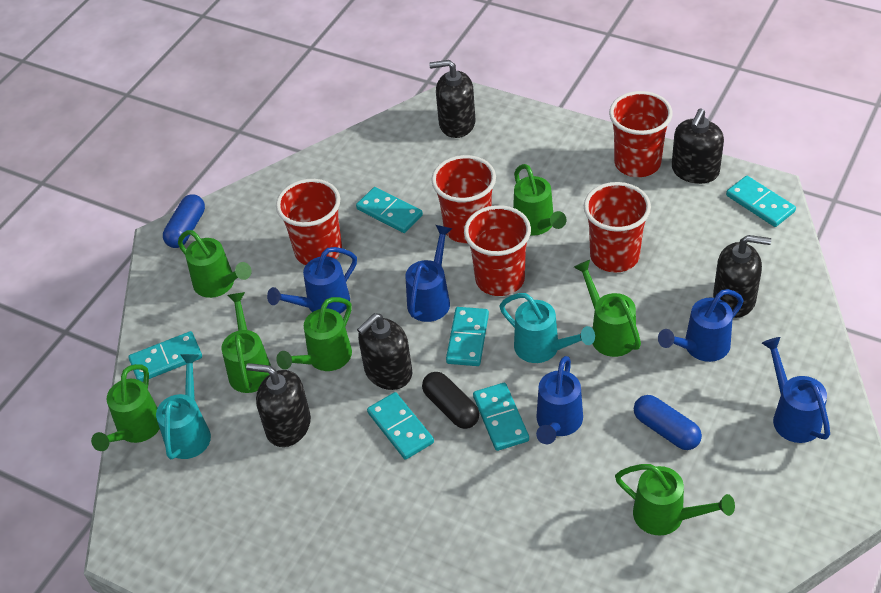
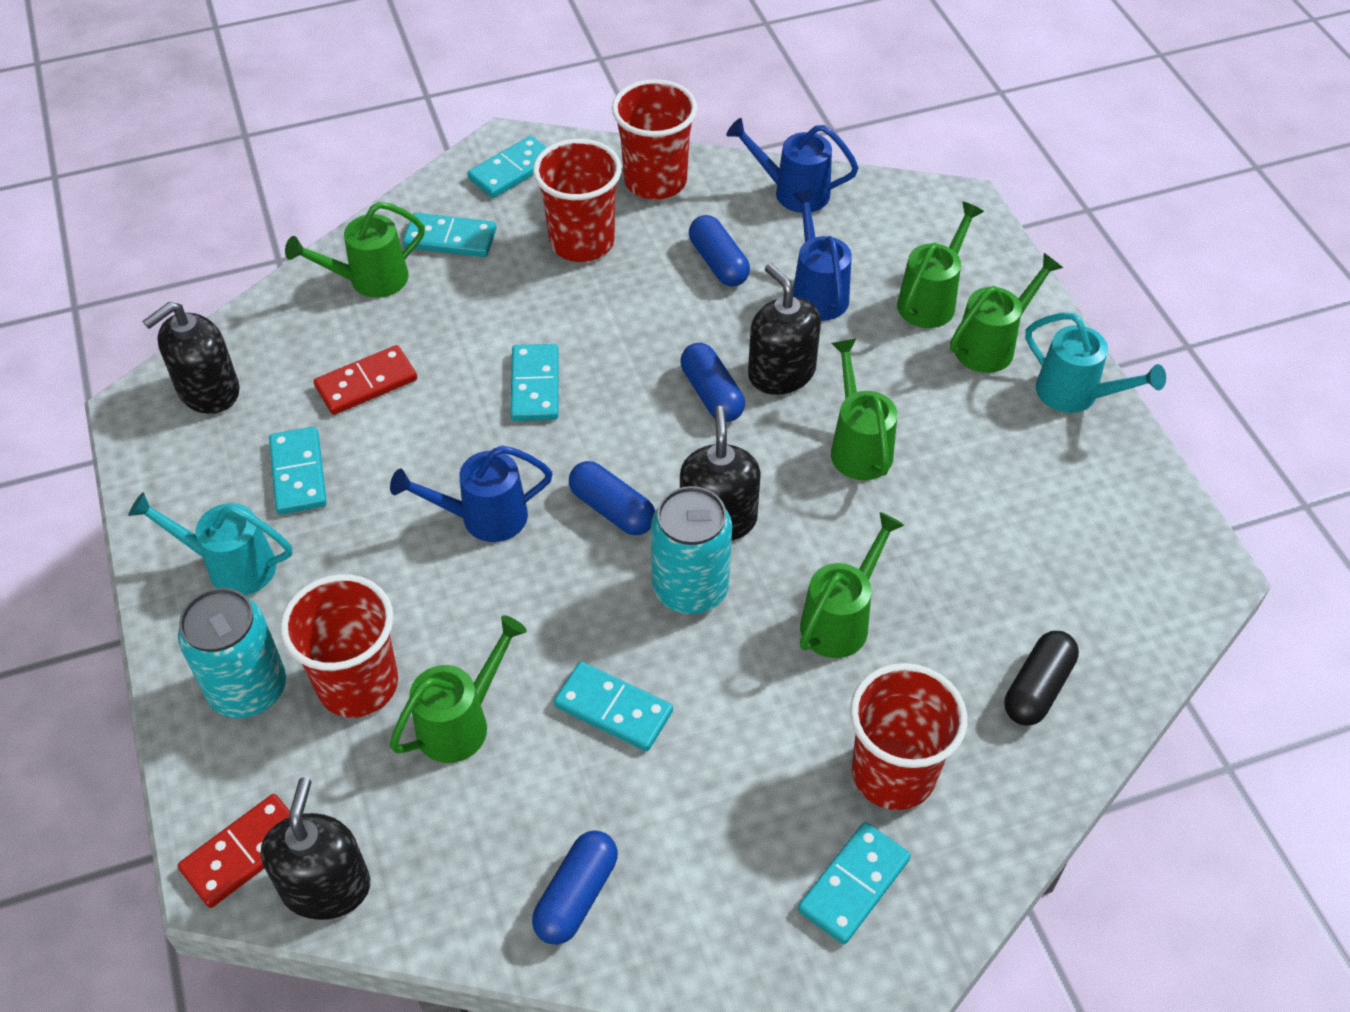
black soap dispenser: 5 -> 4
blue capsule: 2 -> 4
blue watering can: 5 -> 3
green watering can: 7 -> 6
red cup: 5 -> 4
red domino: 0 -> 2
turquoise can: 0 -> 2

